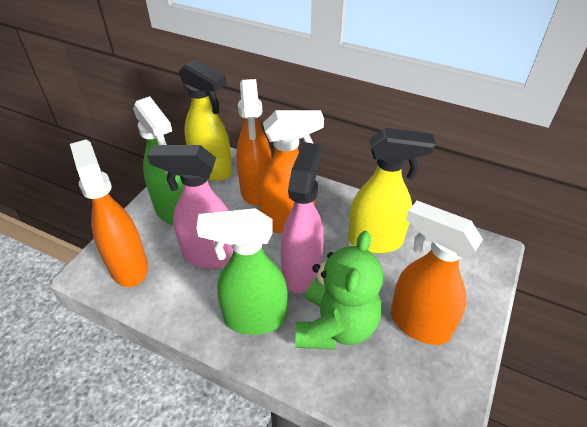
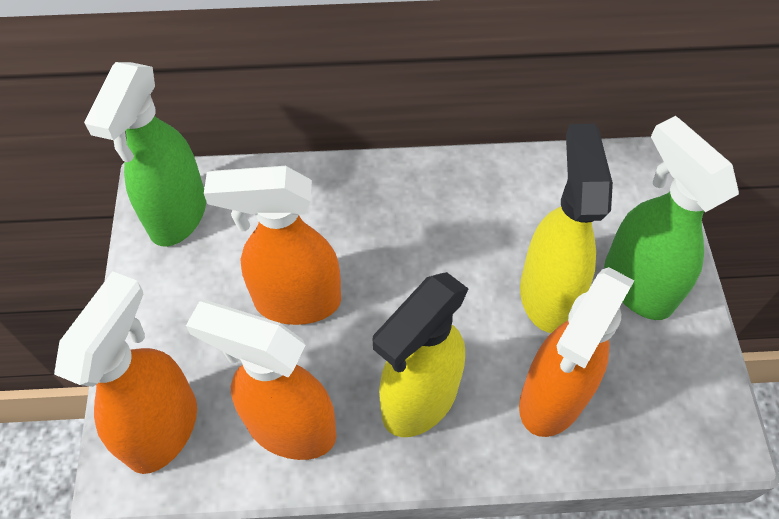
green teddy bear: 1 -> 0
pink spray bottle: 2 -> 0

